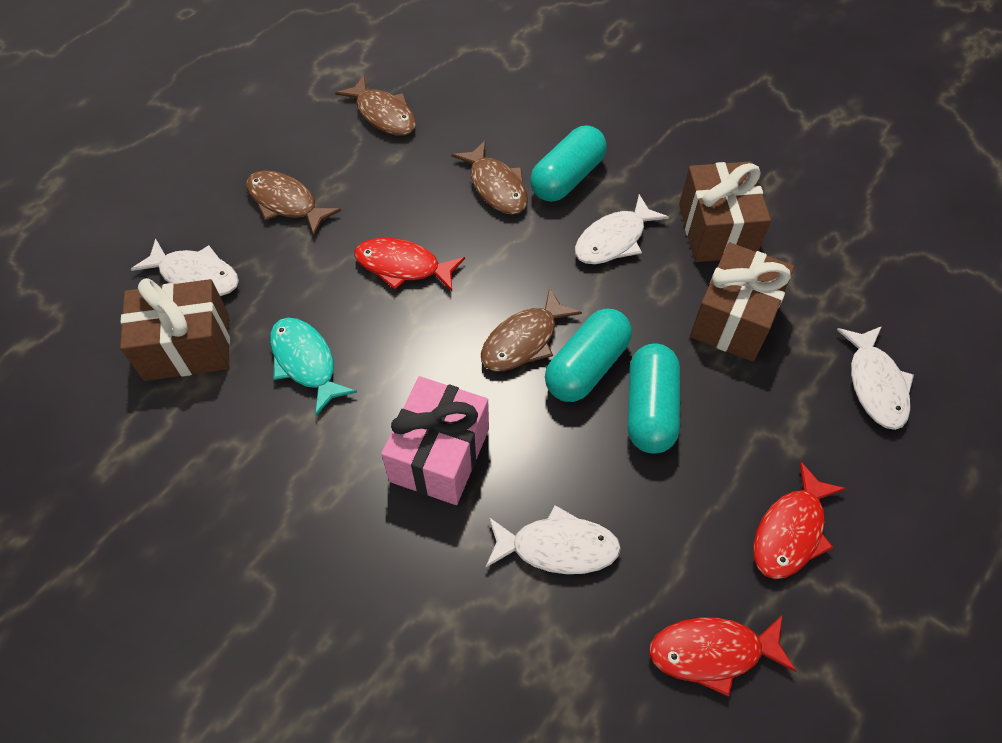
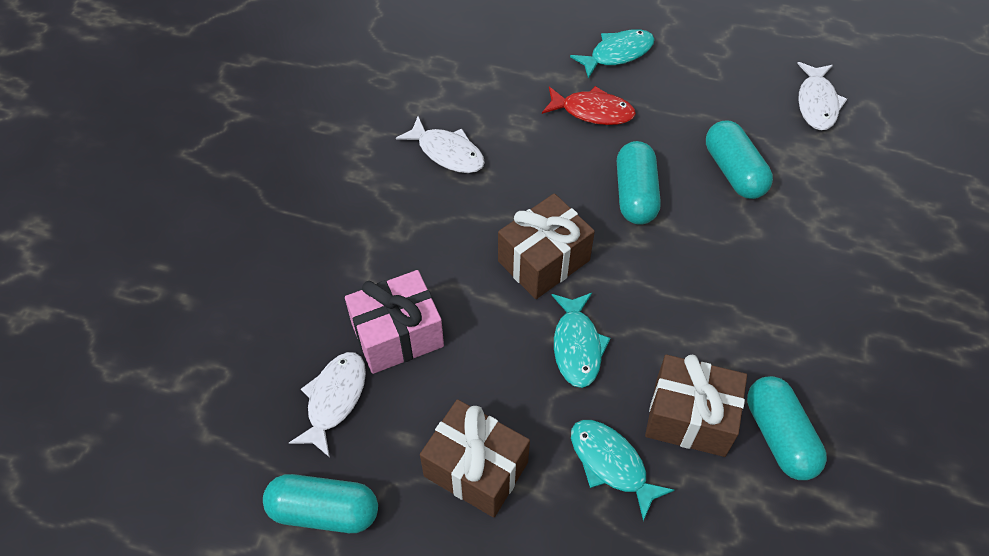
brown fish: 4 -> 0
red fish: 3 -> 1
turquoise capsule: 3 -> 4
turquoise fish: 1 -> 3
white fish: 4 -> 3

